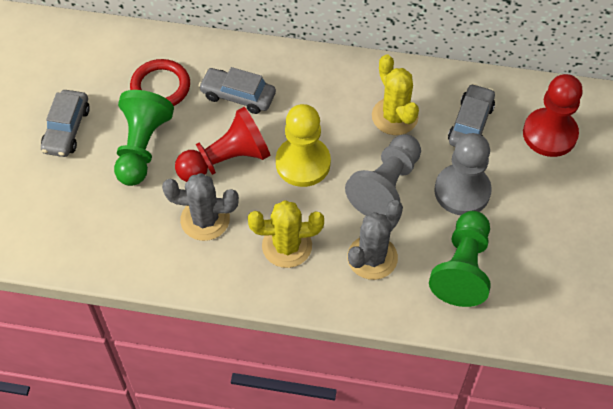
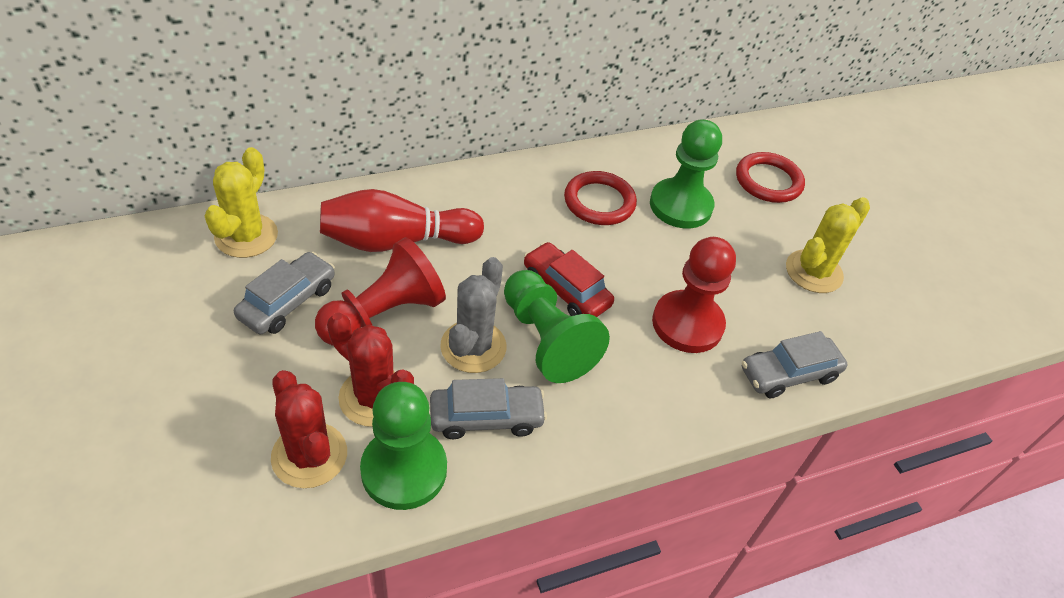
green pawn: 2 -> 3
grey cactus: 2 -> 1
grey pawn: 2 -> 0
red bowling pin: 0 -> 1
red cactus: 0 -> 2
red car: 0 -> 1
red ring: 1 -> 2
yellow pawn: 1 -> 0

